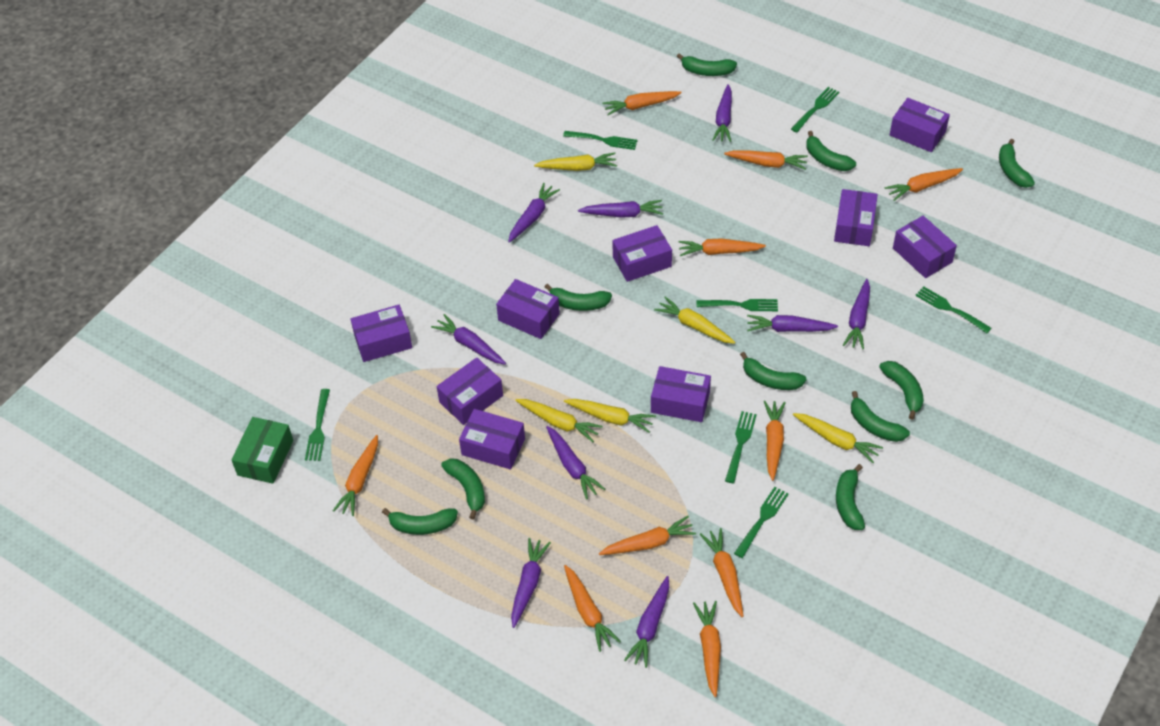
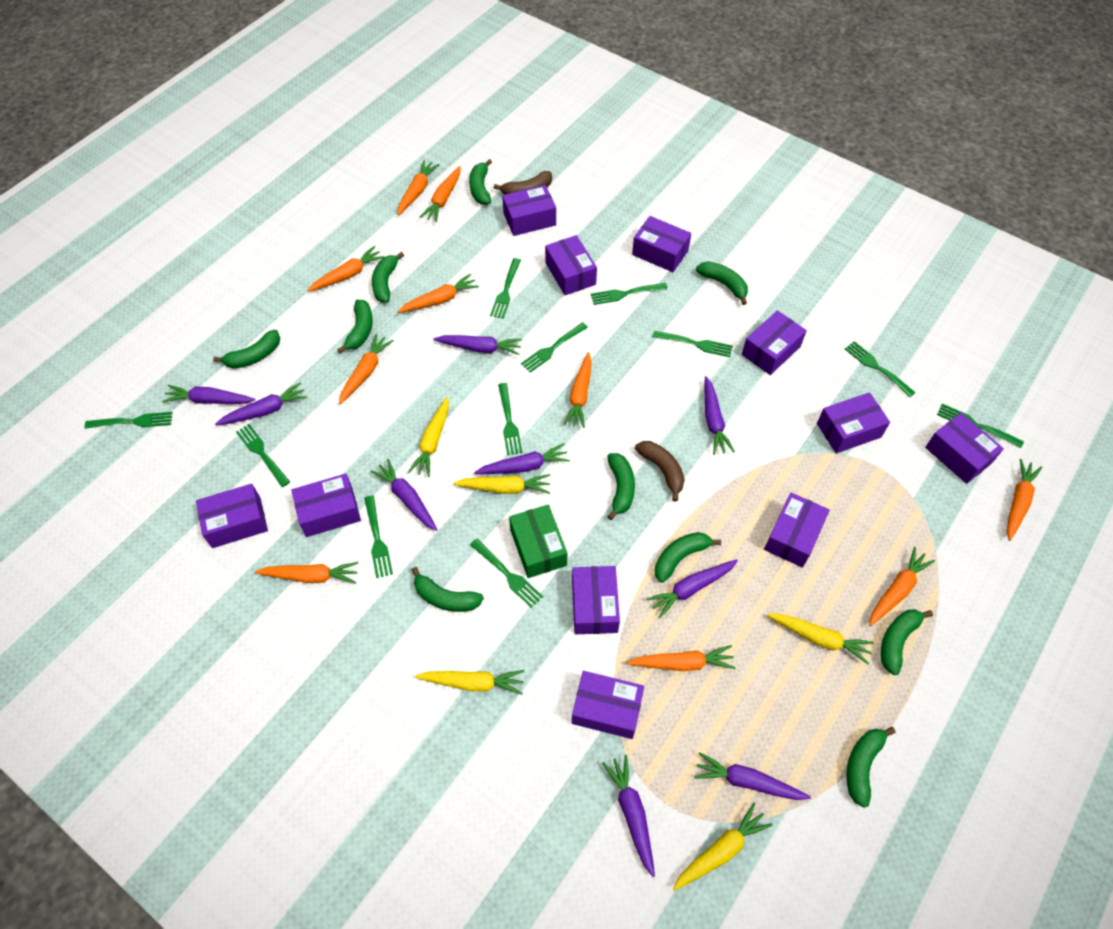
brown banana: 0 -> 2
green fork: 7 -> 11
purple box: 9 -> 11

